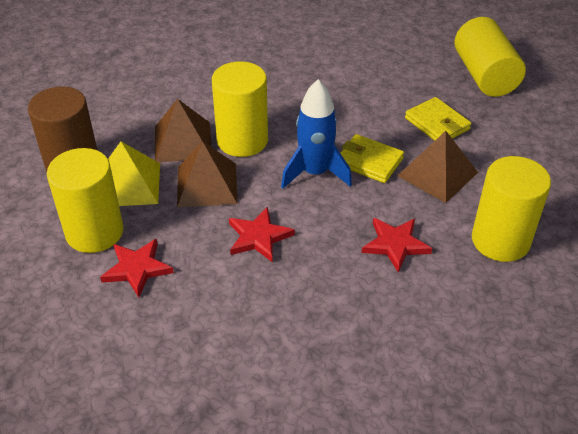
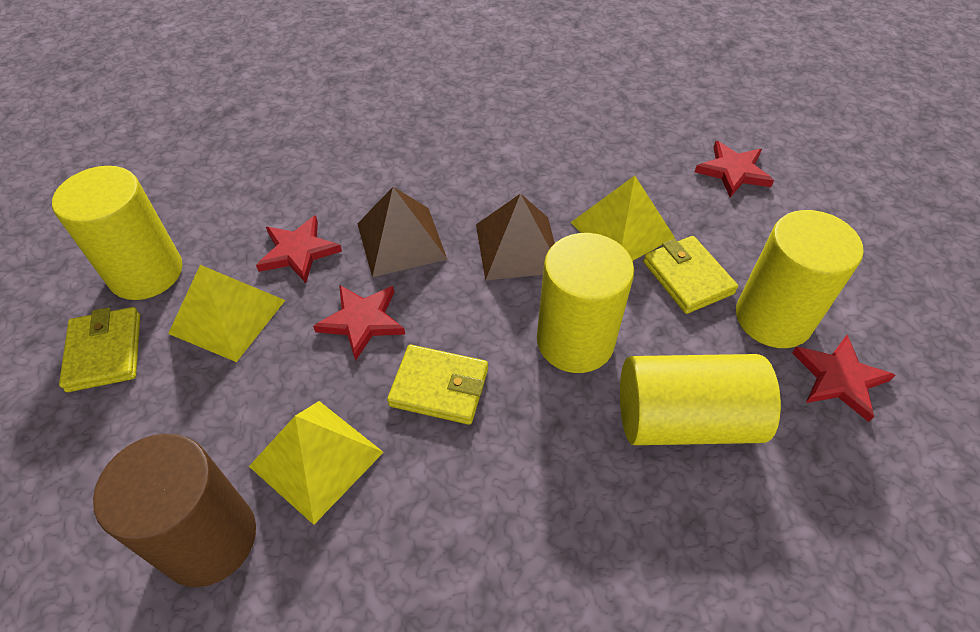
blue rocket: 1 -> 0
brown pyramid: 3 -> 2
red star: 3 -> 4
yellow pyramid: 1 -> 3
yellow wallet: 2 -> 3

